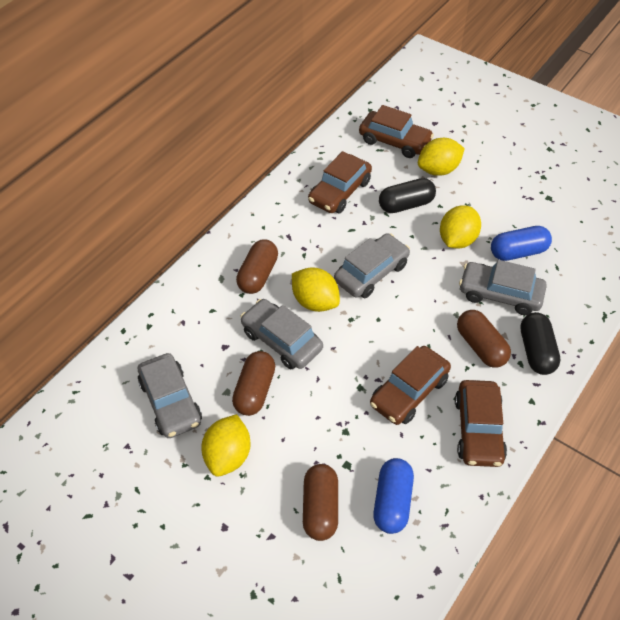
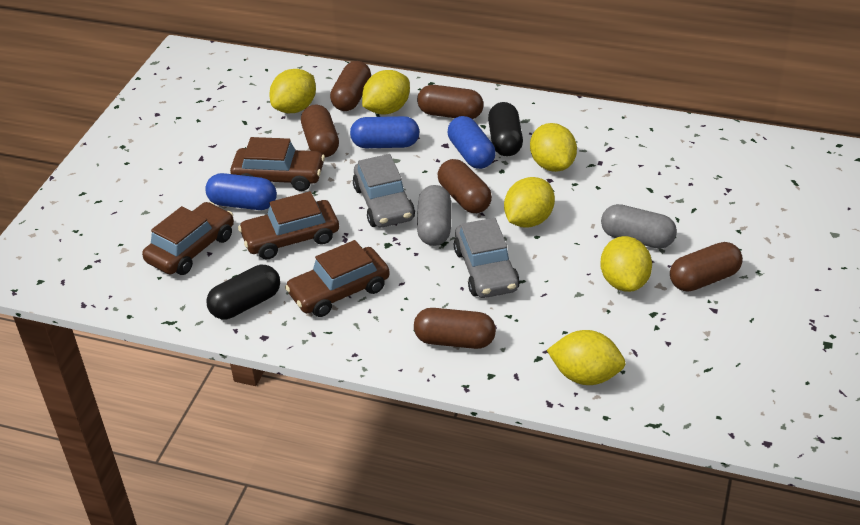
blue capsule: 2 -> 3
brown capsule: 4 -> 6
grey capsule: 0 -> 2
grey car: 4 -> 2
yellow lemon: 4 -> 6

